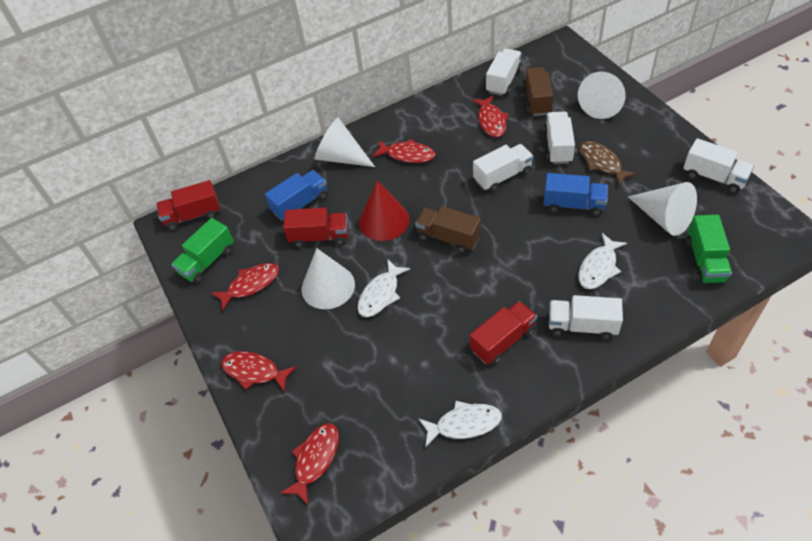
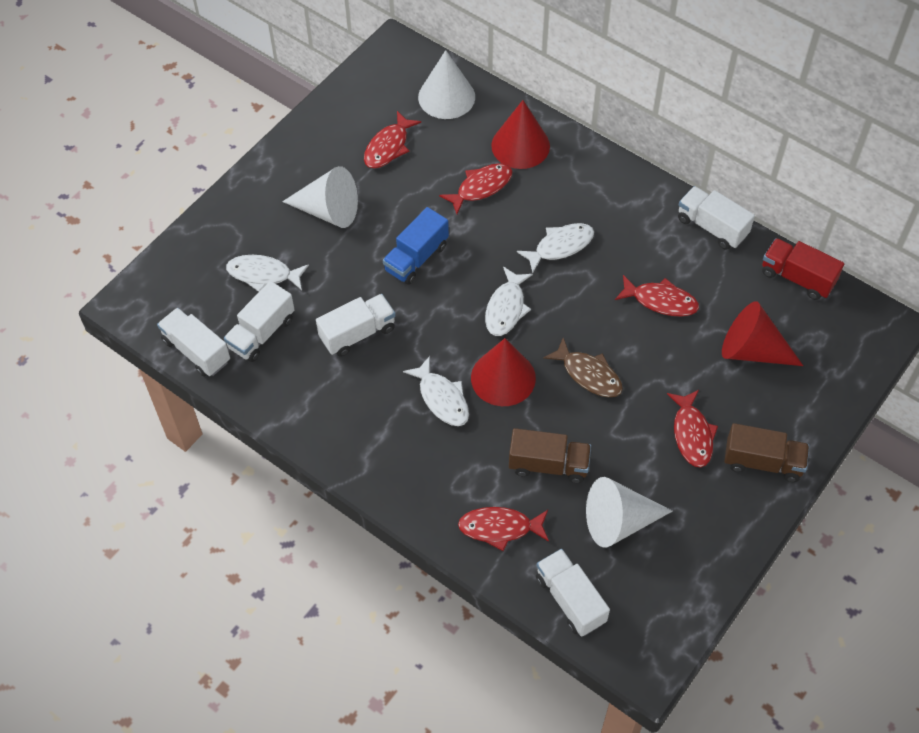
blue truck: 2 -> 1
green truck: 2 -> 0
red cone: 1 -> 3
red truck: 3 -> 1
white cone: 4 -> 3
white fish: 3 -> 4

